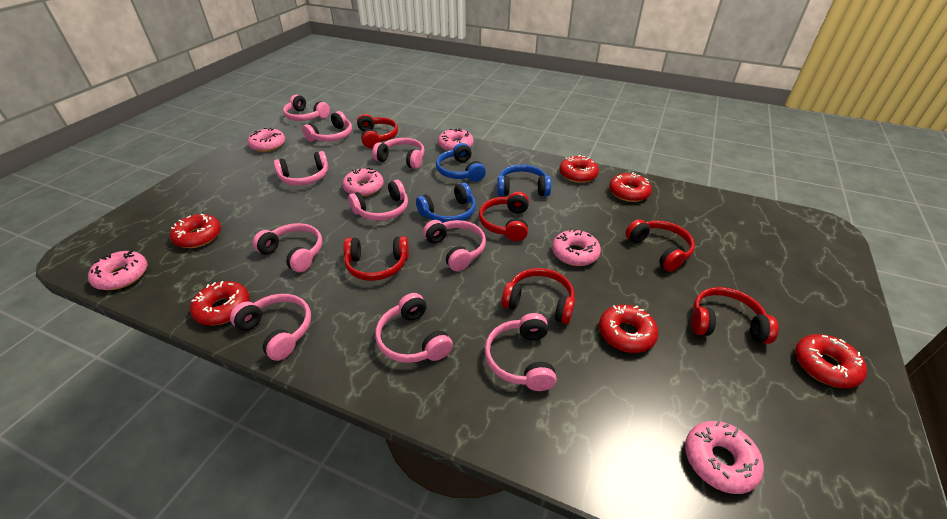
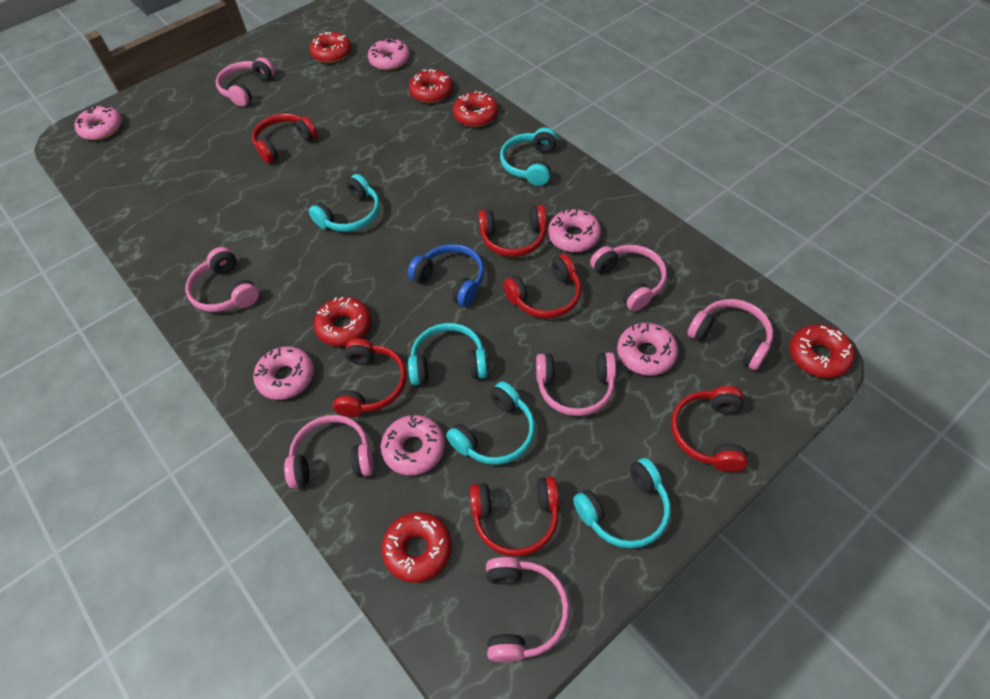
blue headphones: 3 -> 1
pink headphones: 10 -> 7
turquoise headphones: 0 -> 5

